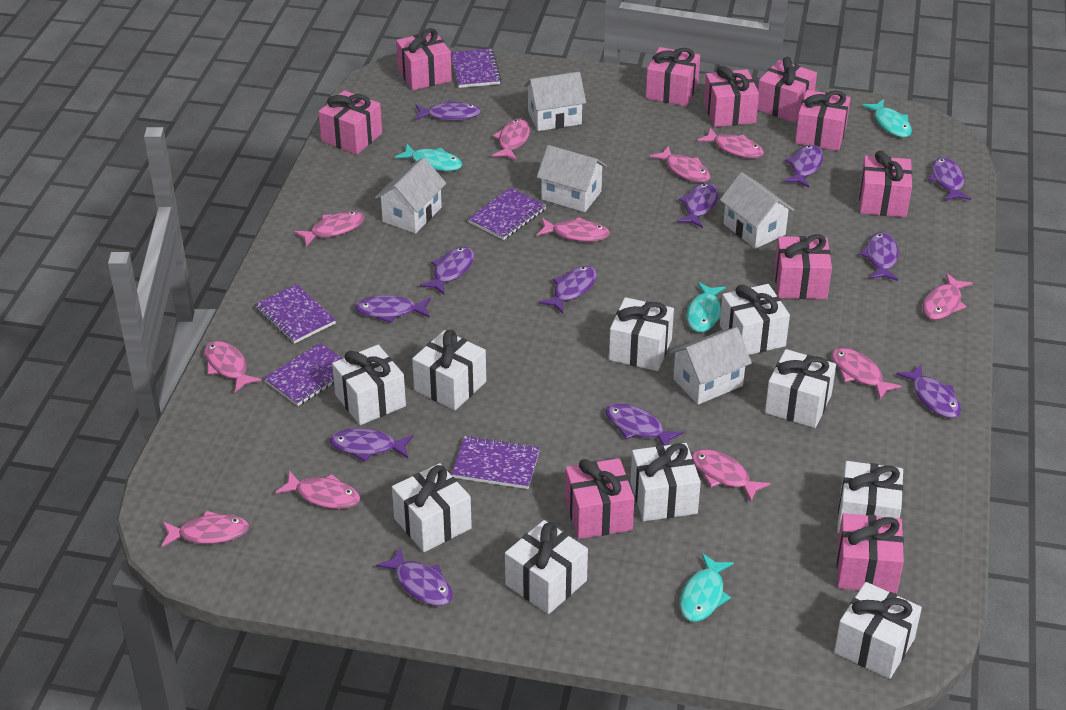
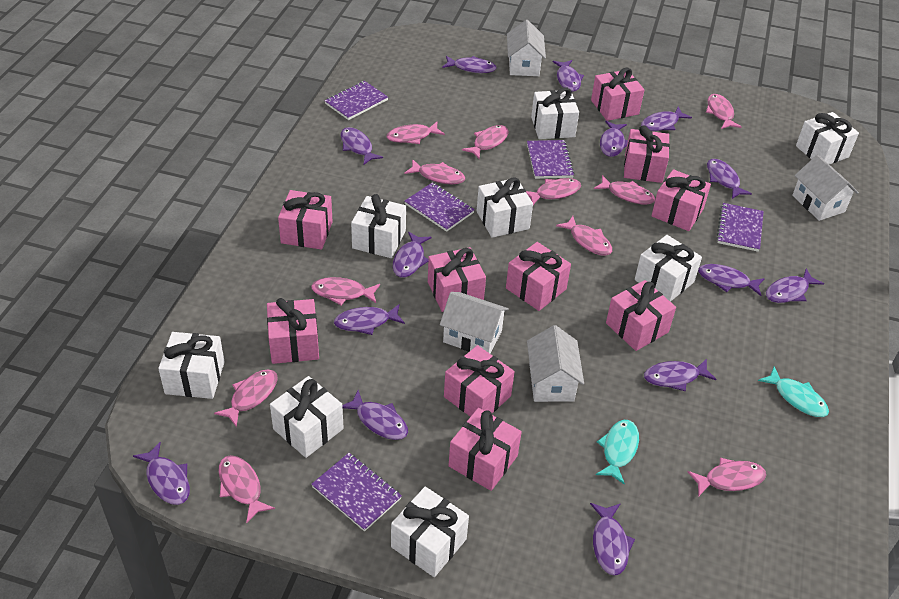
purple fish: 12 -> 14
turquoise fish: 4 -> 2
white gift: 10 -> 8
white house: 5 -> 4

